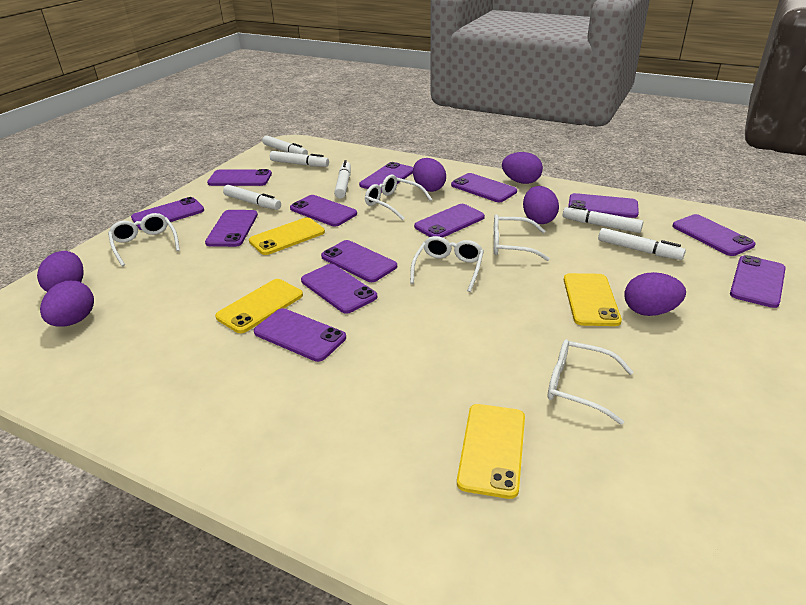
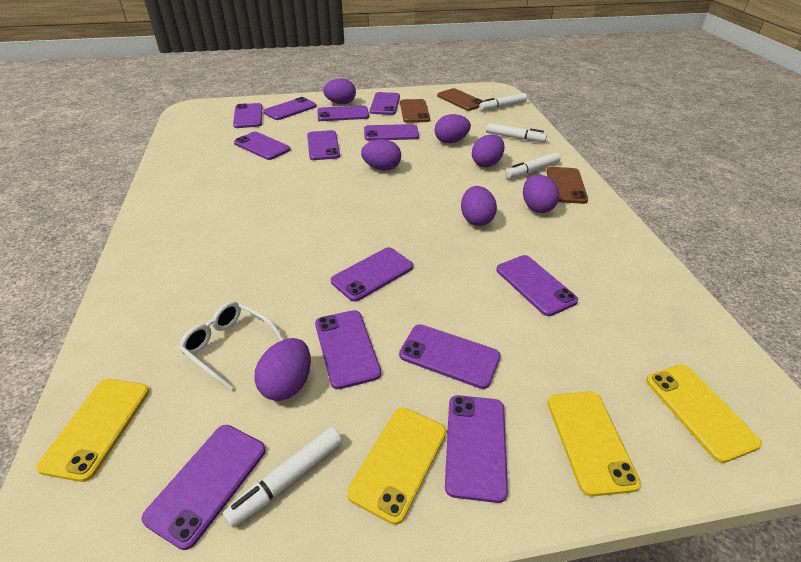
brown phone: 0 -> 3
purple egg: 6 -> 7
white glasses: 5 -> 1
white marker: 6 -> 4

